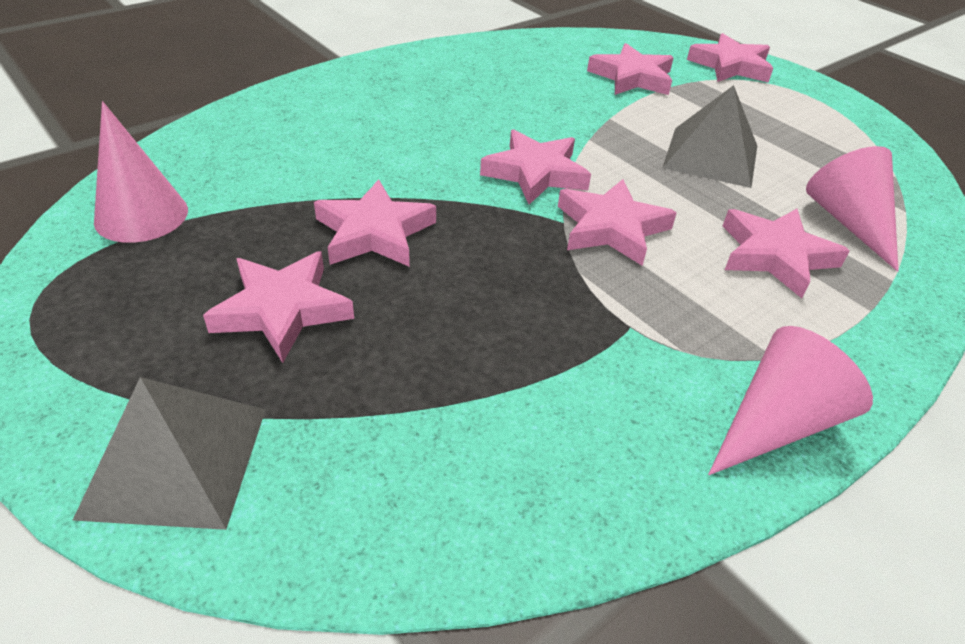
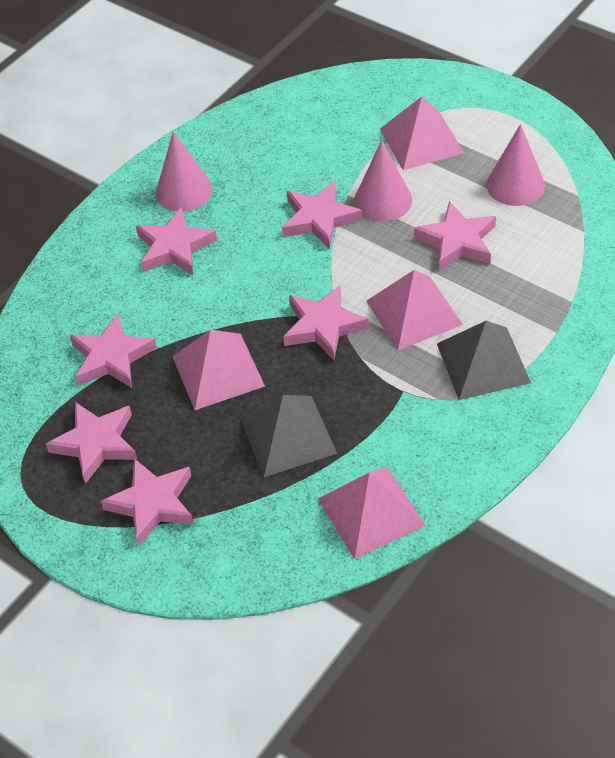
pink pyramid: 0 -> 4

